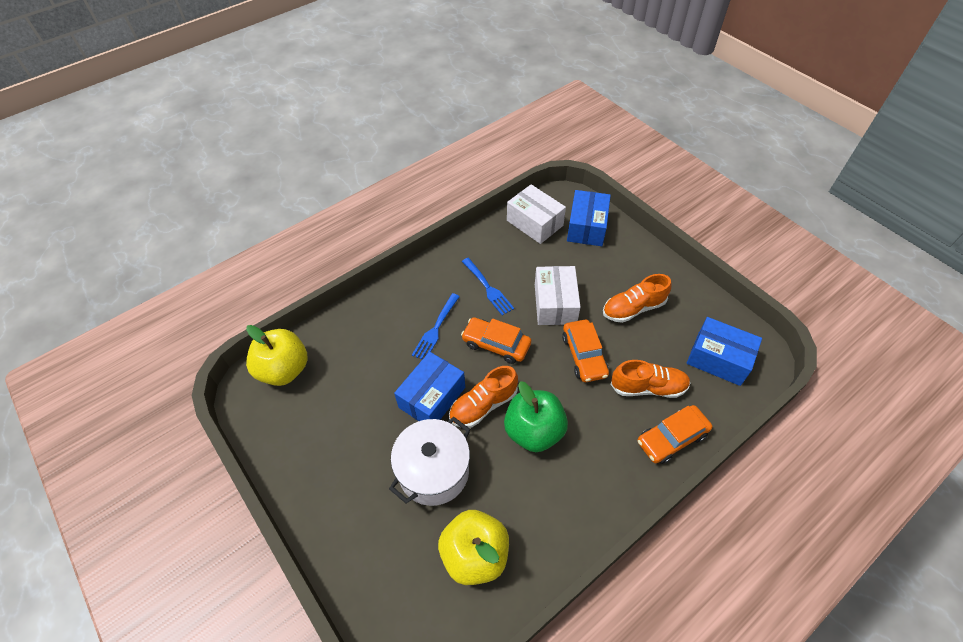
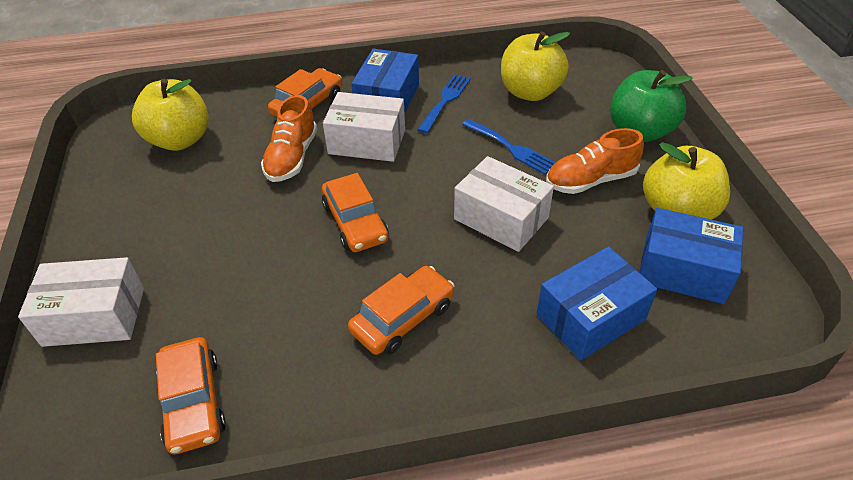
orange car: 3 -> 4
orange shoe: 3 -> 2
white box: 2 -> 3
white pot: 1 -> 0
yellow apple: 2 -> 3

